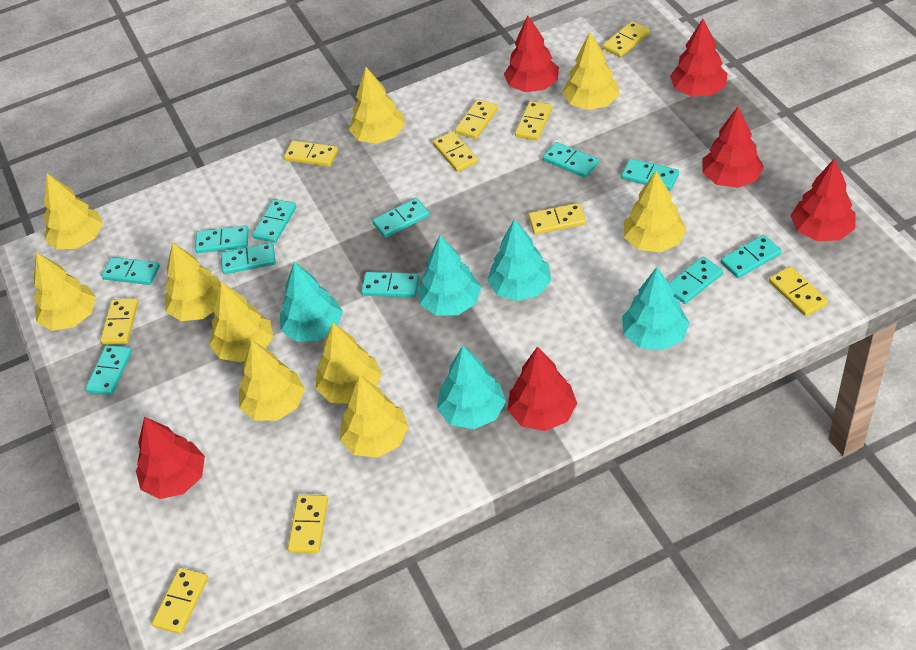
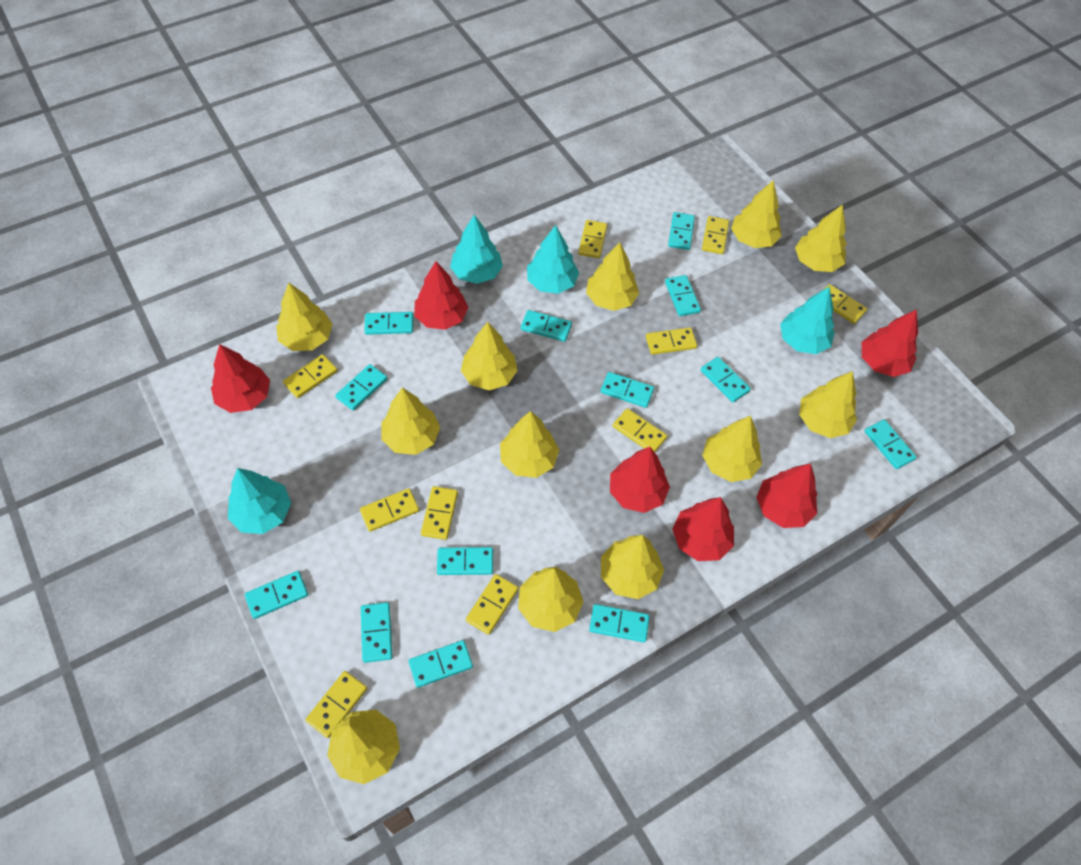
turquoise domino: 11 -> 13
turquoise tree: 5 -> 4
yellow tree: 10 -> 12

